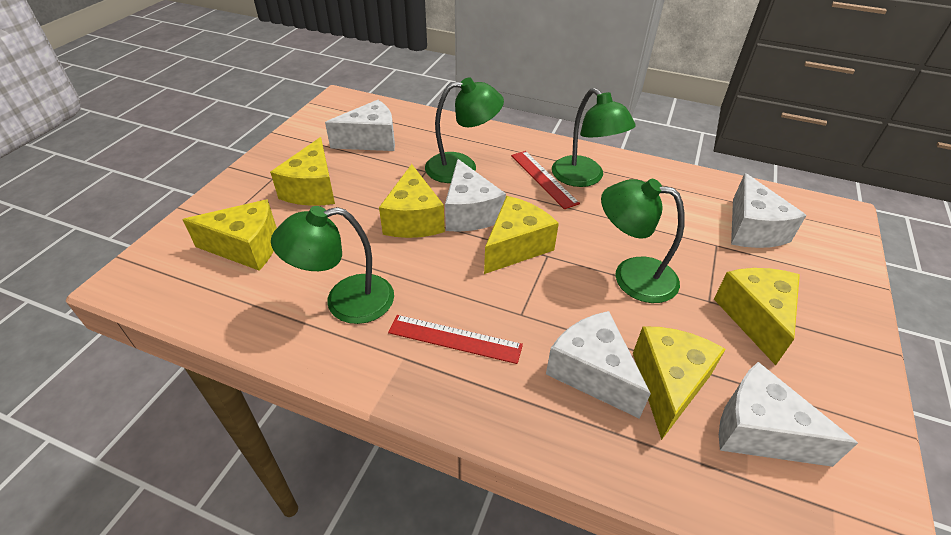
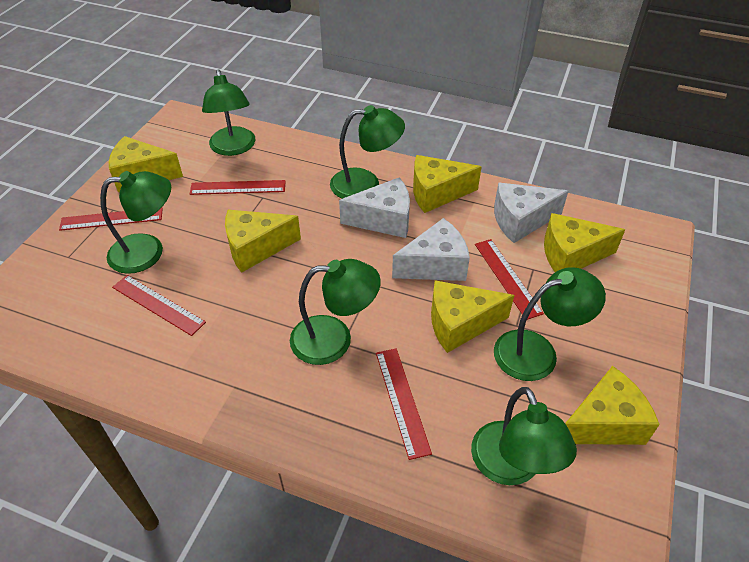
green lamp: 4 -> 6
red ruler: 2 -> 5
white cheese: 5 -> 3

